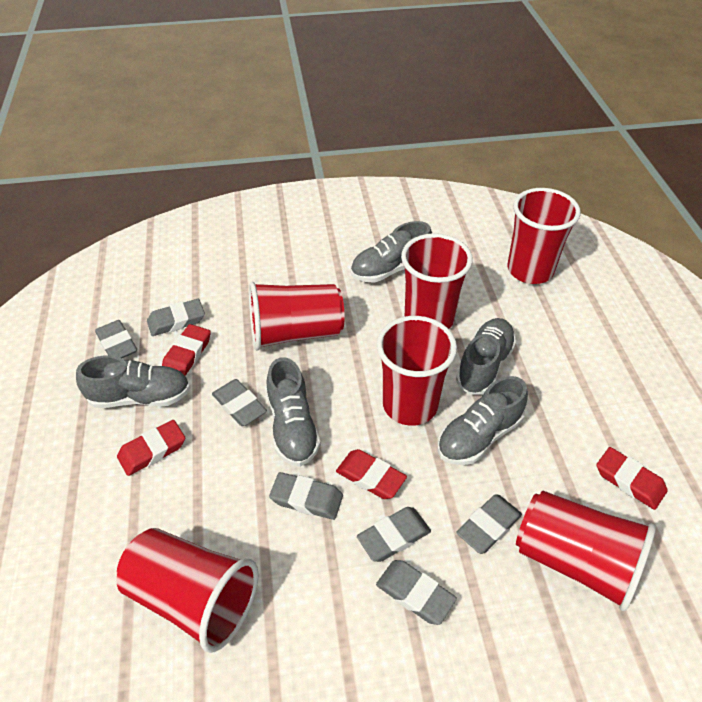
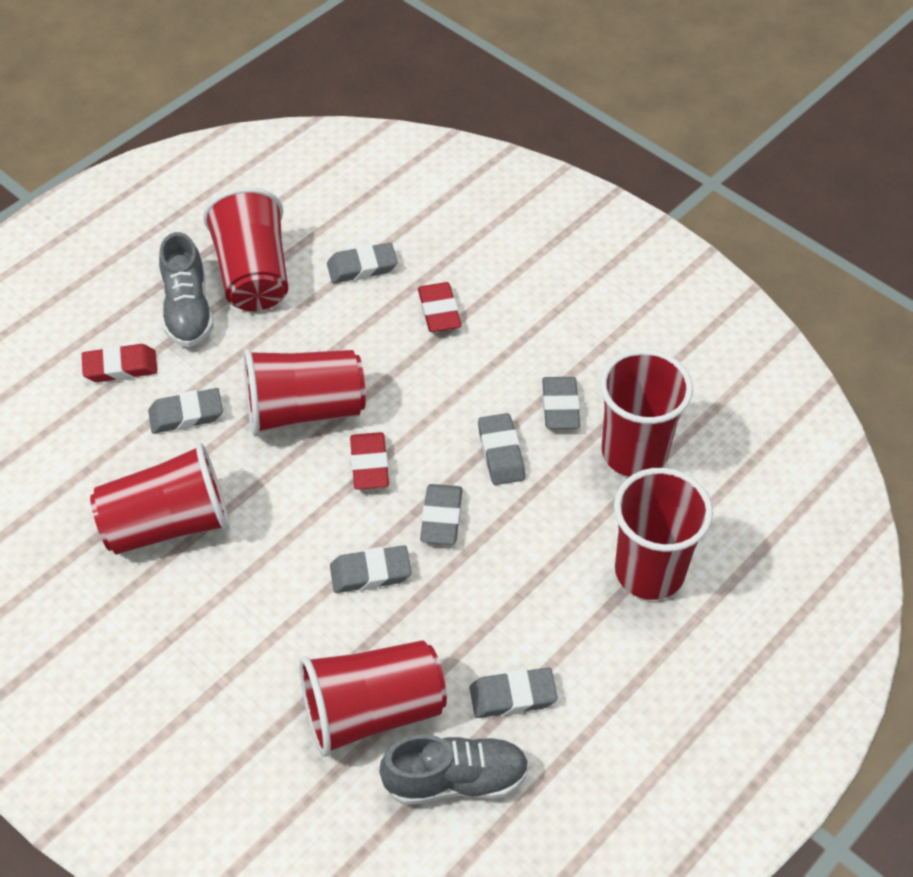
grey shoe: 5 -> 2
red eraser: 4 -> 3

